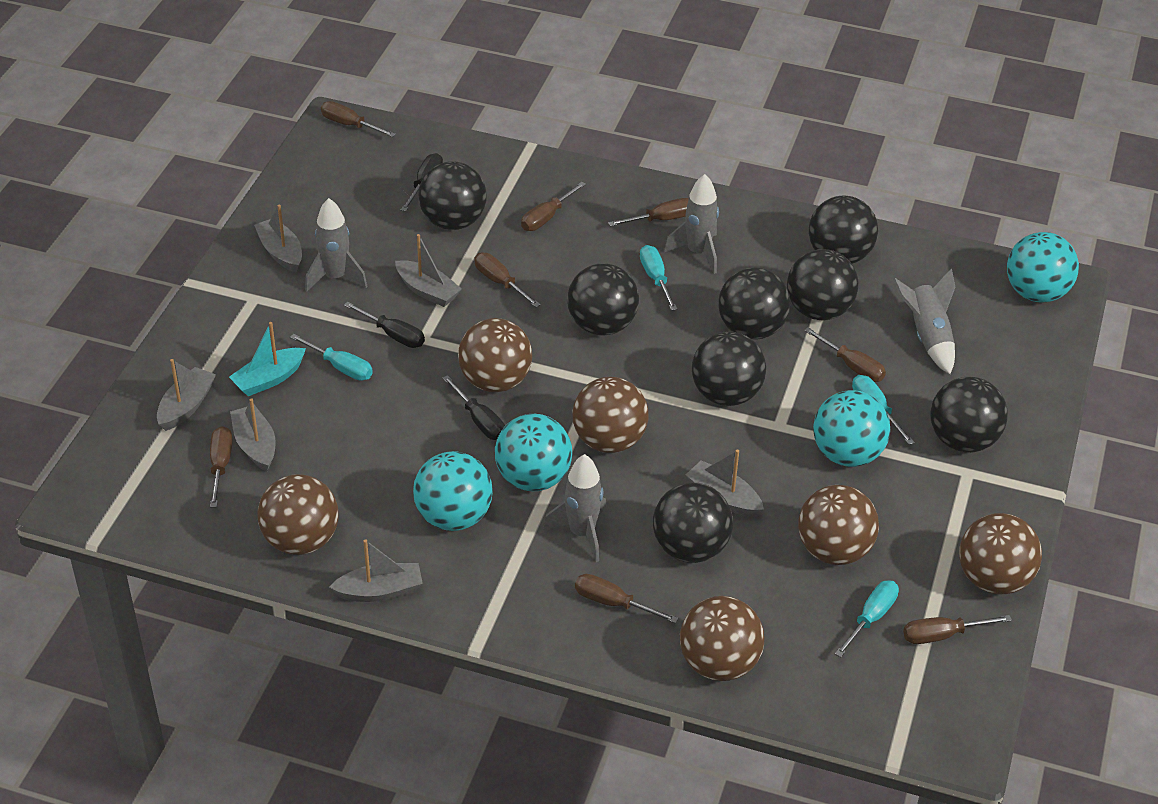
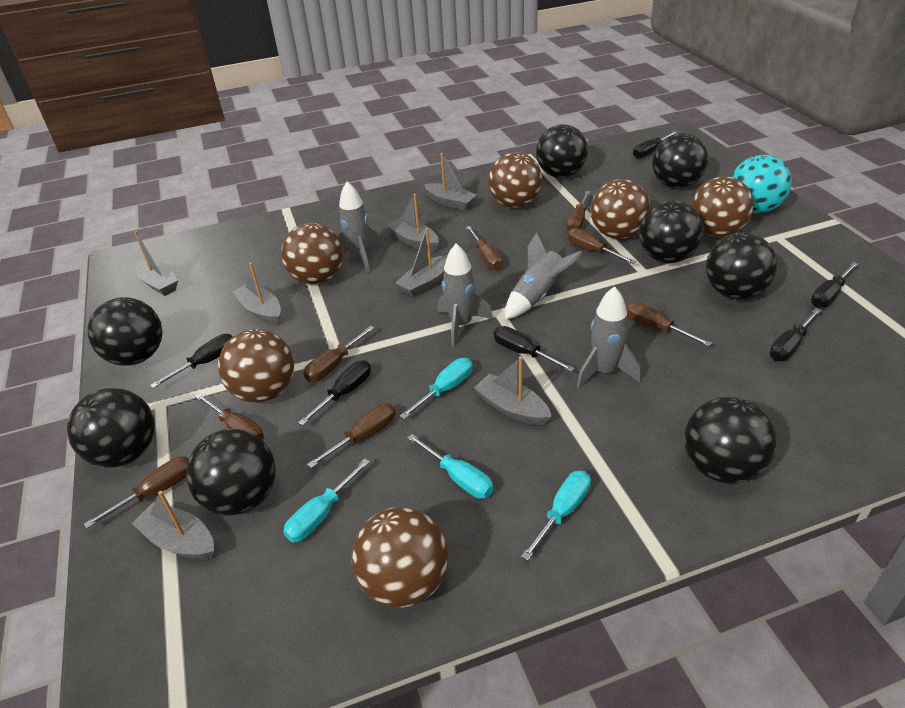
black screwdriver: 3 -> 6
grey boat: 6 -> 7
turquoise ball: 4 -> 1
turquoise boat: 1 -> 0

